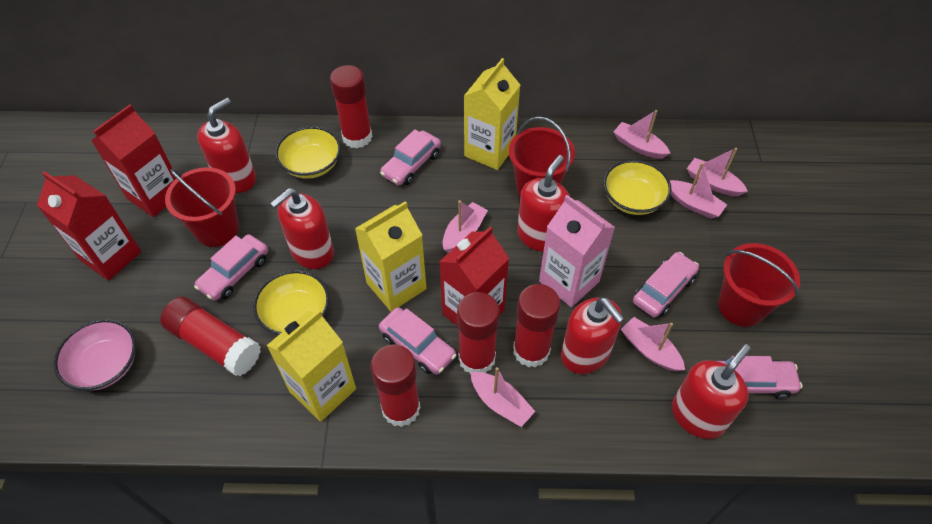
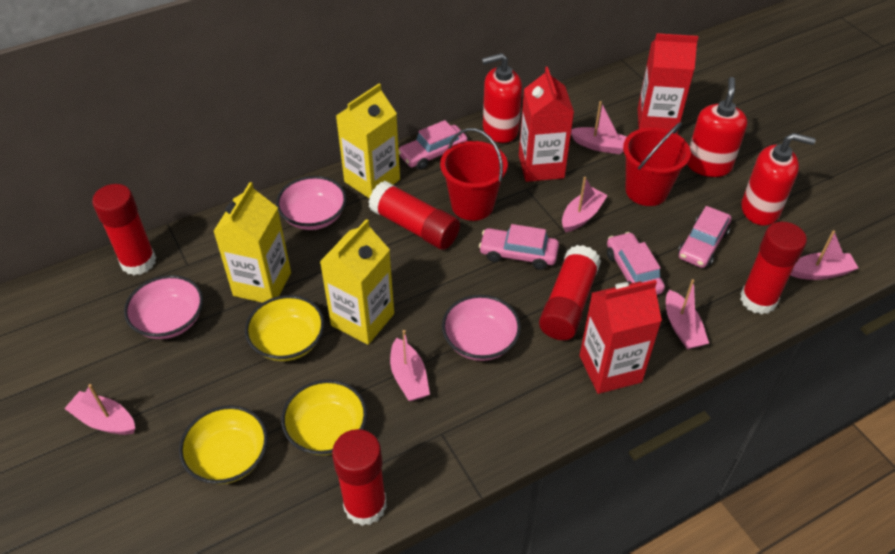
pink bowl: 1 -> 3
pink car: 5 -> 4
pink carton: 1 -> 0
red bucket: 3 -> 2
red soap dispenser: 5 -> 3

